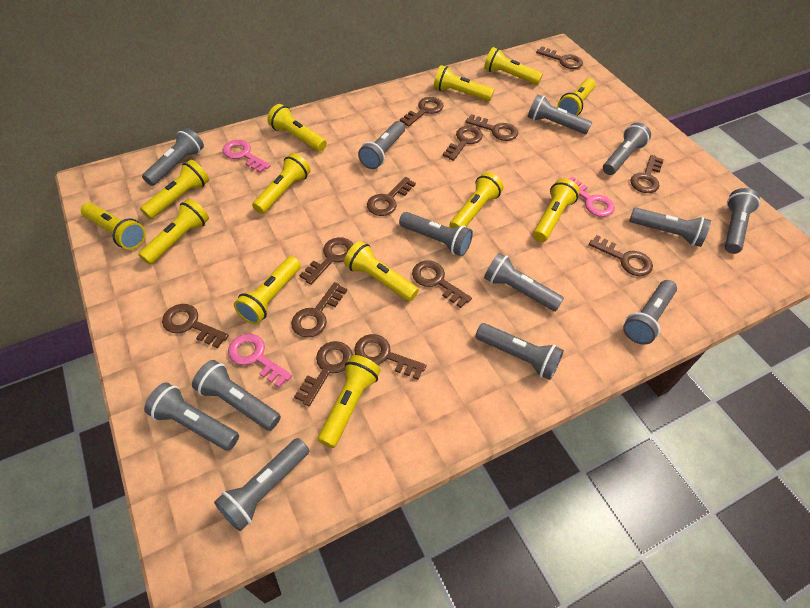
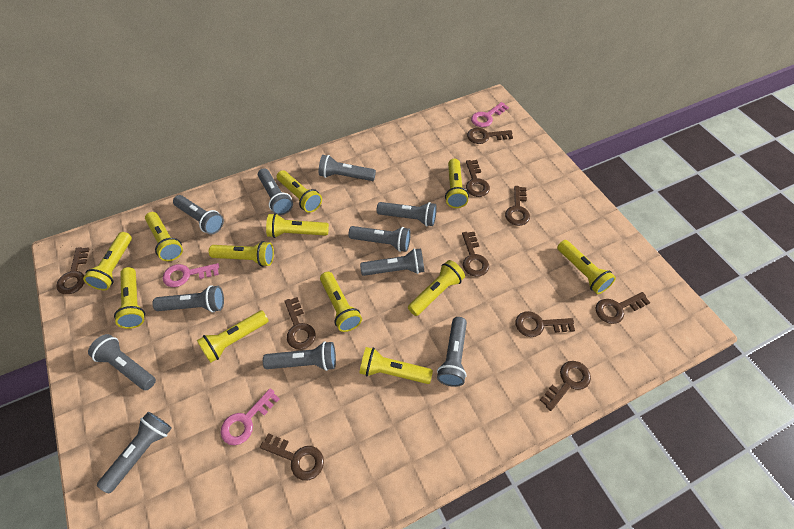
brown key: 13 -> 10
grey flashlight: 13 -> 11
yellow flashlight: 13 -> 12

